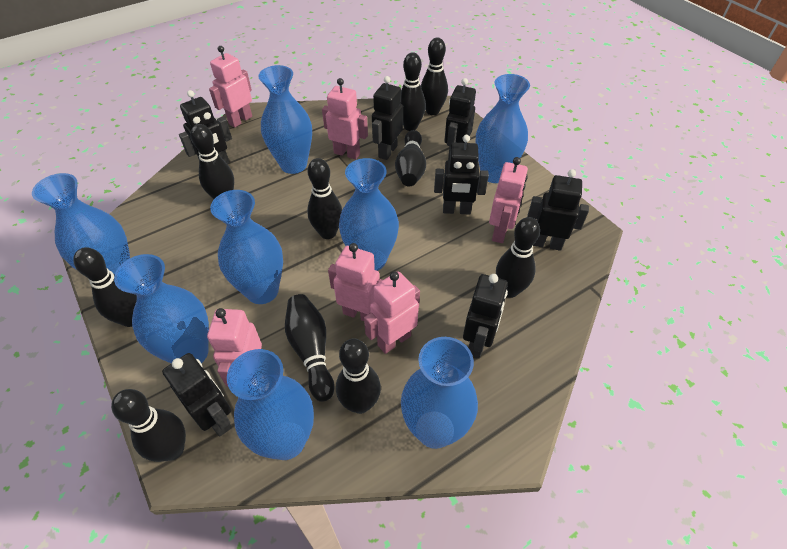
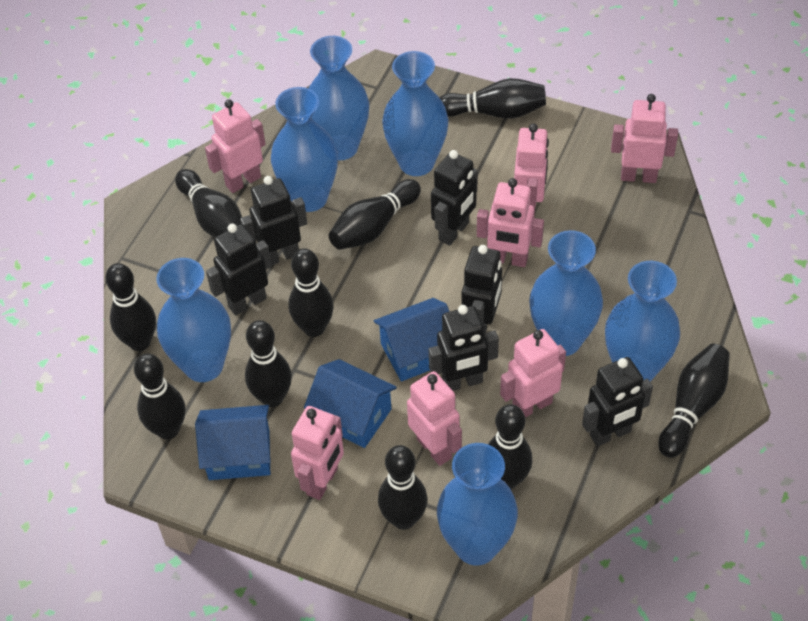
black robot: 7 -> 6
blue house: 0 -> 3
blue vase: 8 -> 7
pink robot: 6 -> 7

